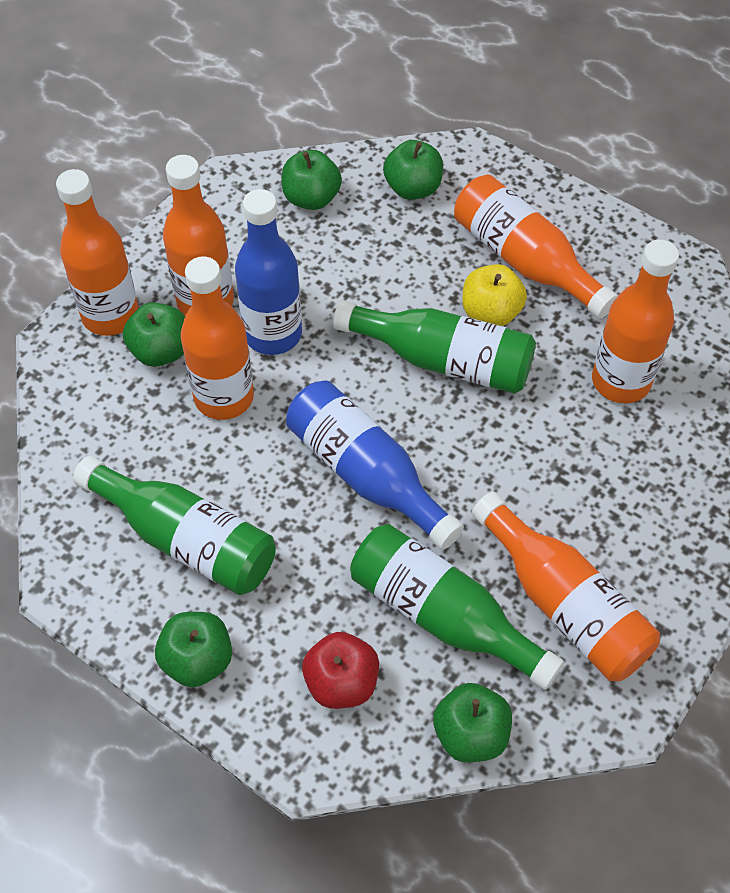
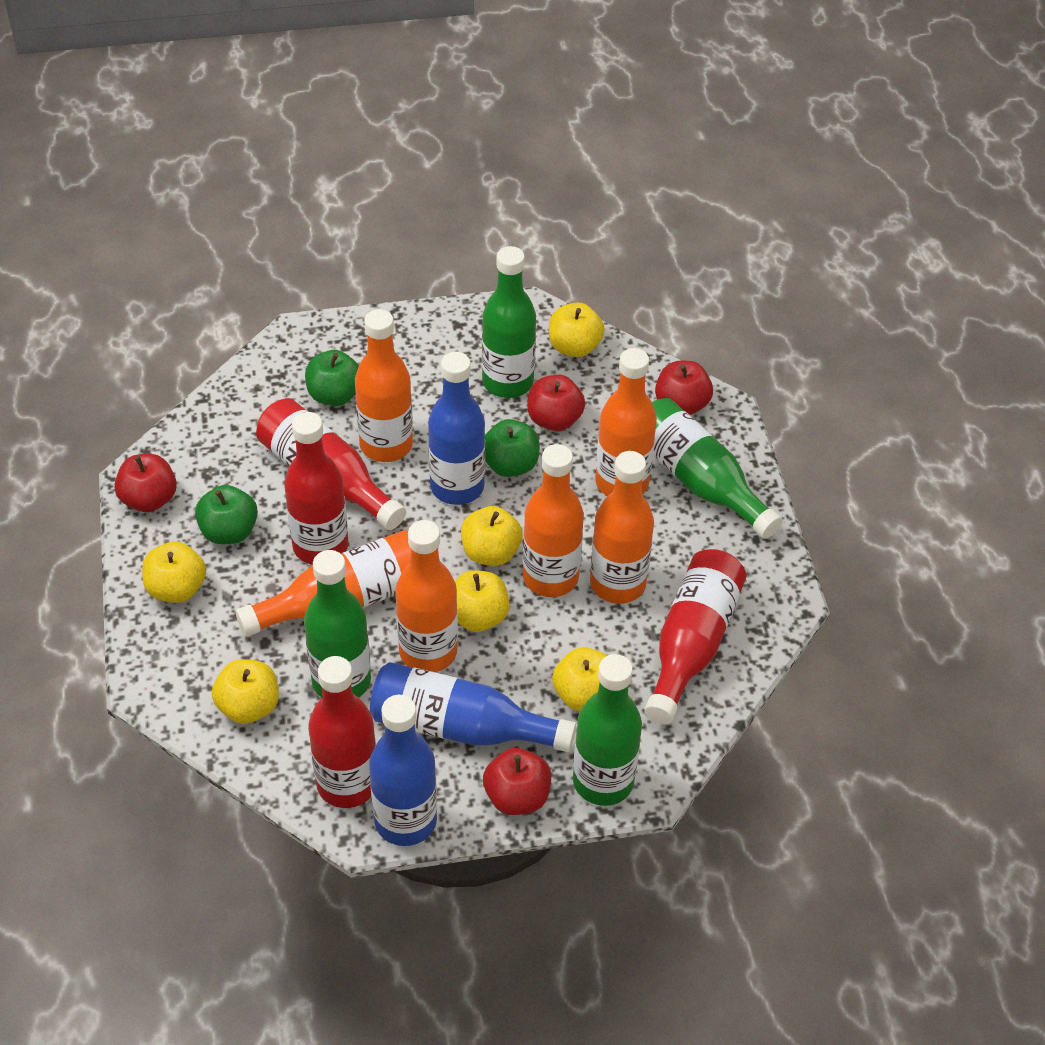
blue bottle: 2 -> 3
green apple: 5 -> 3
green bottle: 3 -> 4
red apple: 1 -> 4
red bottle: 0 -> 4
yellow apple: 1 -> 6

